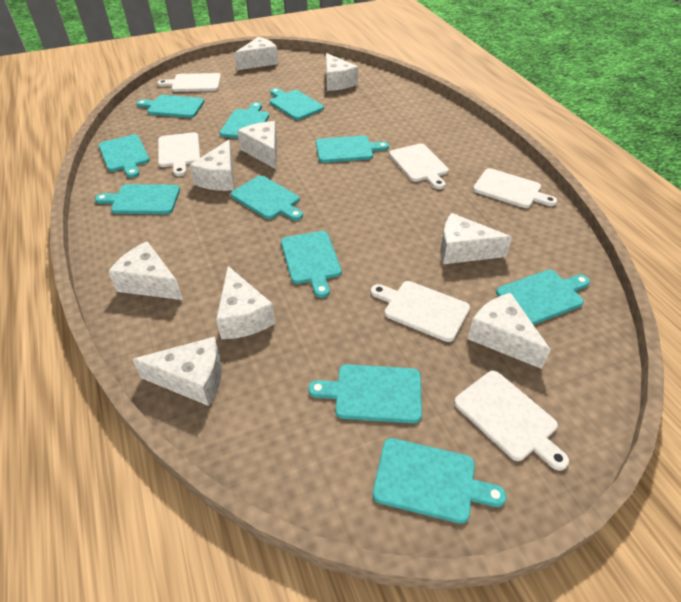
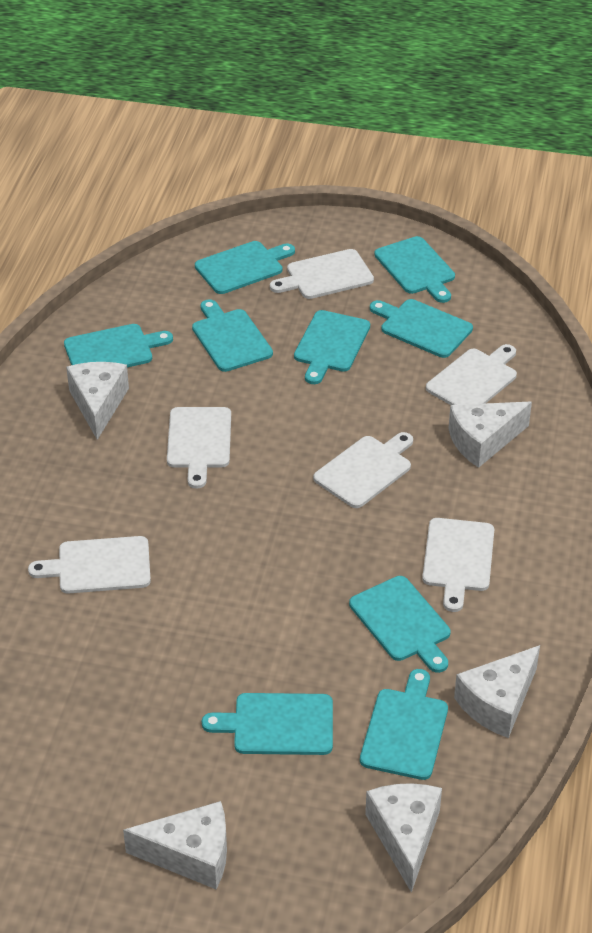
turquoise cutting board: 11 -> 9
white cheese: 9 -> 5

